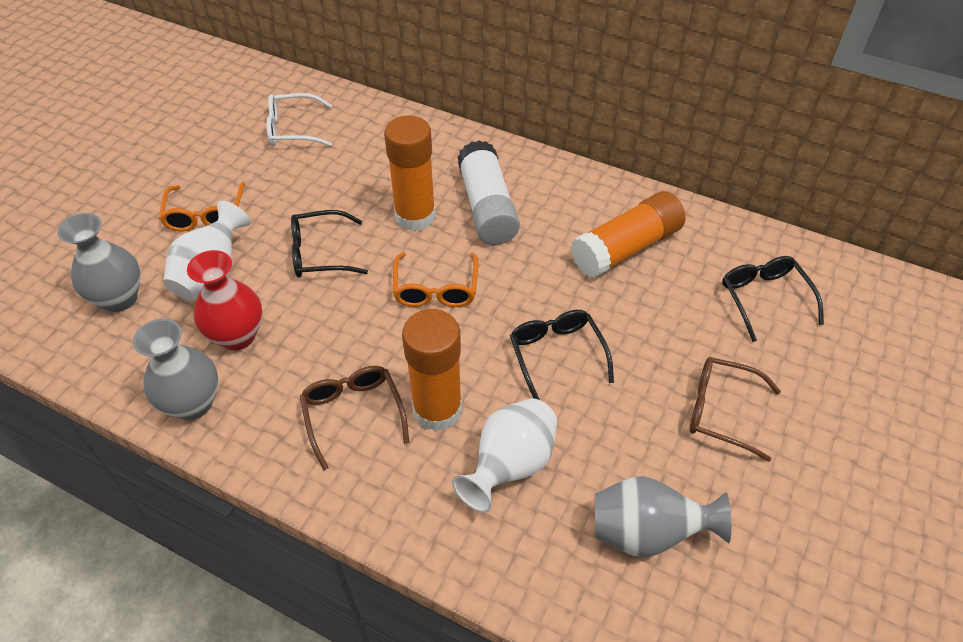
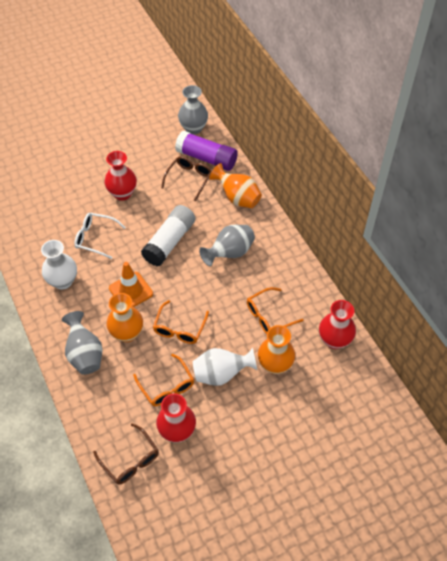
black glasses: 3 -> 0
orange glasses: 2 -> 3
orange glue stick: 3 -> 0
orange traffic cone: 0 -> 1
orange vase: 0 -> 3
purple glue stick: 0 -> 1
red vase: 1 -> 3

